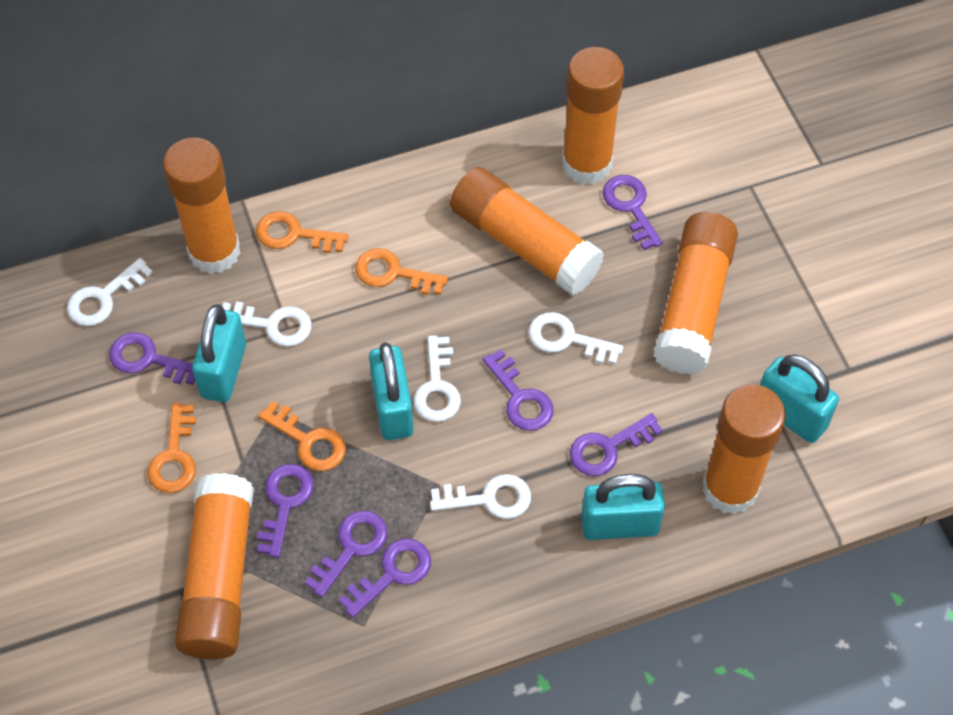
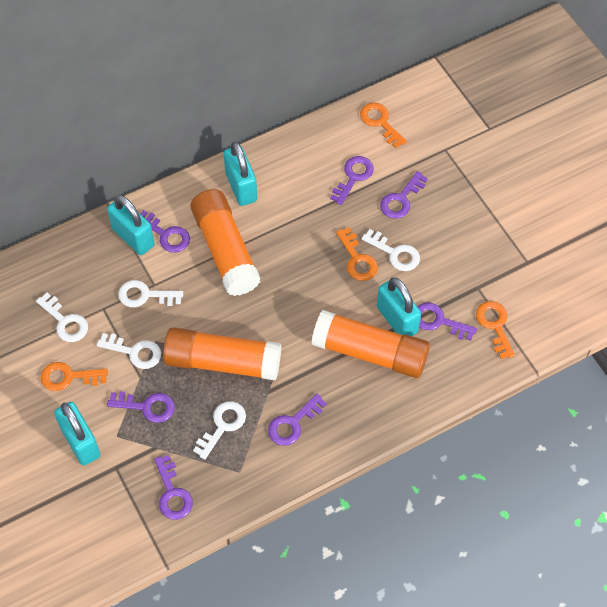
orange glue stick: 6 -> 3

